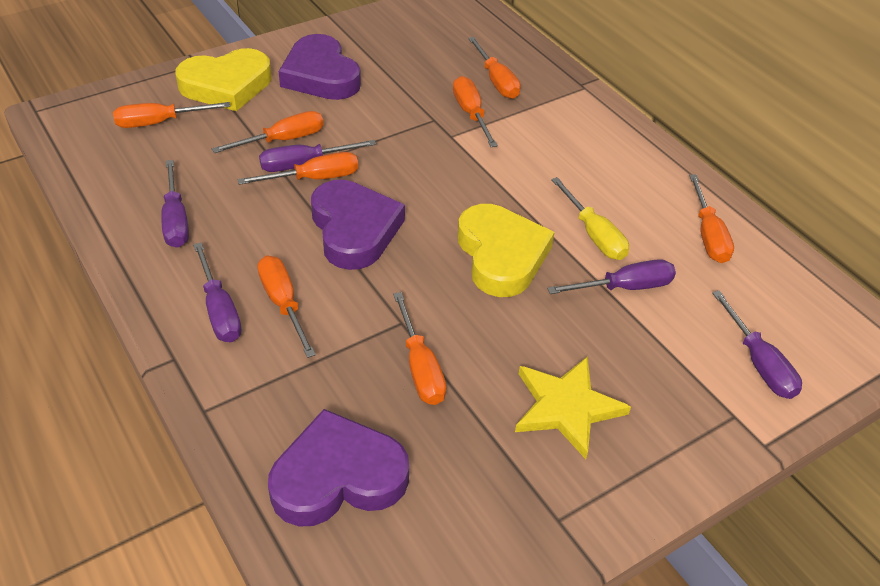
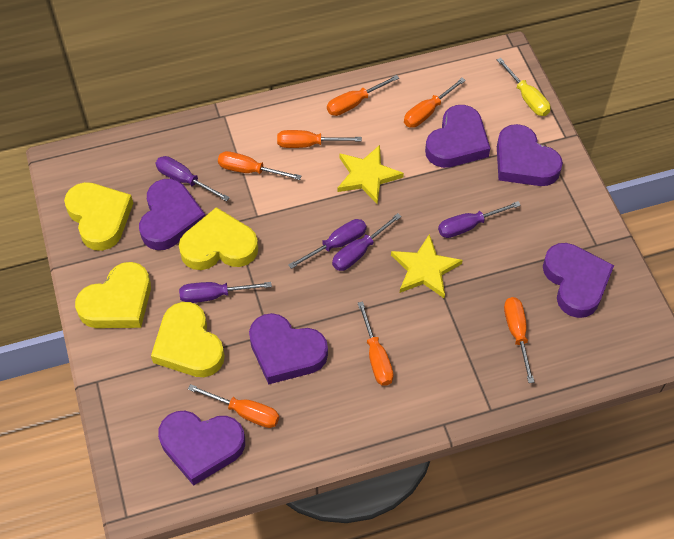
orange screwdriver: 8 -> 7
purple heart: 3 -> 6
yellow heart: 2 -> 4
yellow star: 1 -> 2

